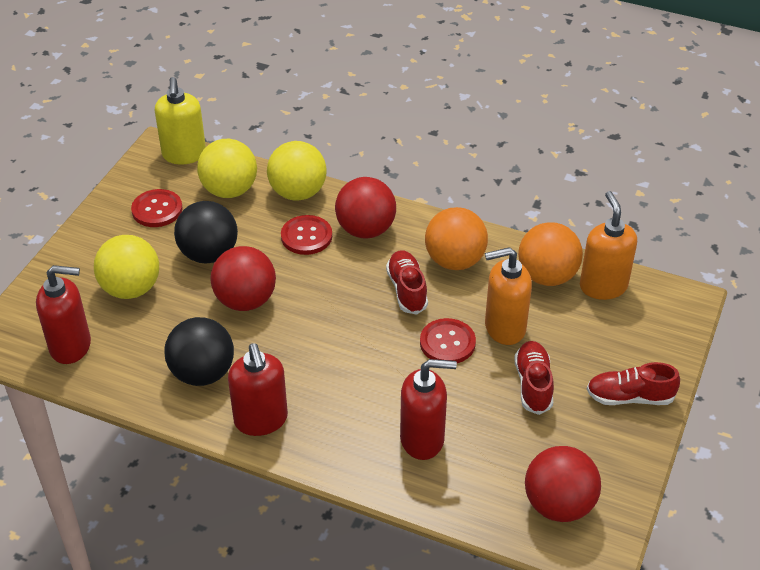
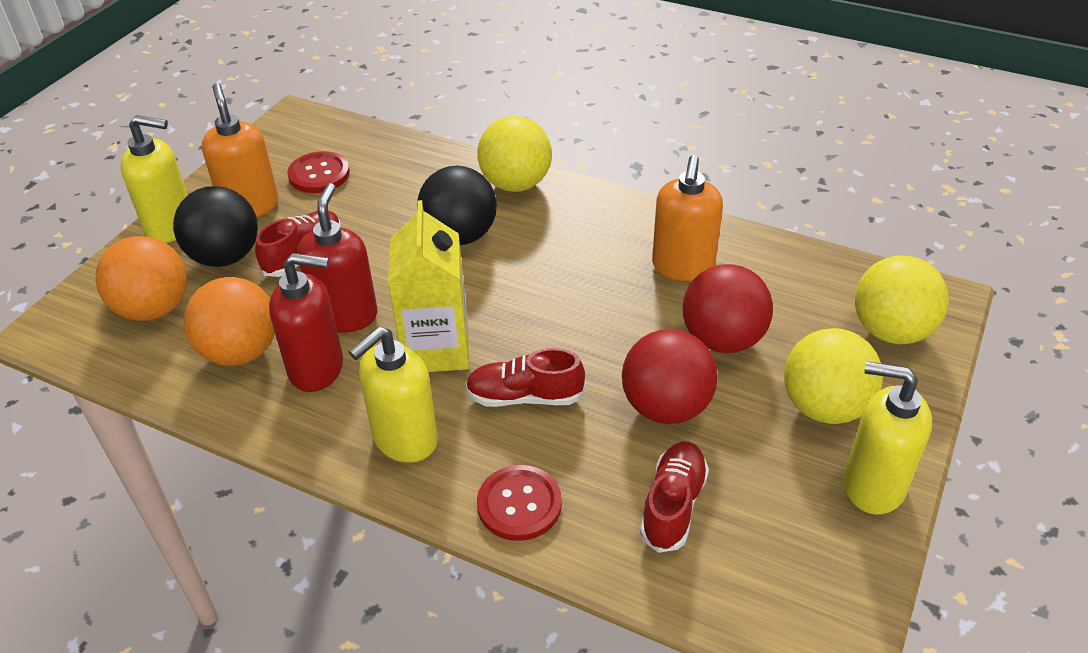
red ball: 3 -> 2
red button: 3 -> 2
red soap dispenser: 3 -> 2
yellow carton: 0 -> 1
yellow soap dispenser: 1 -> 3

